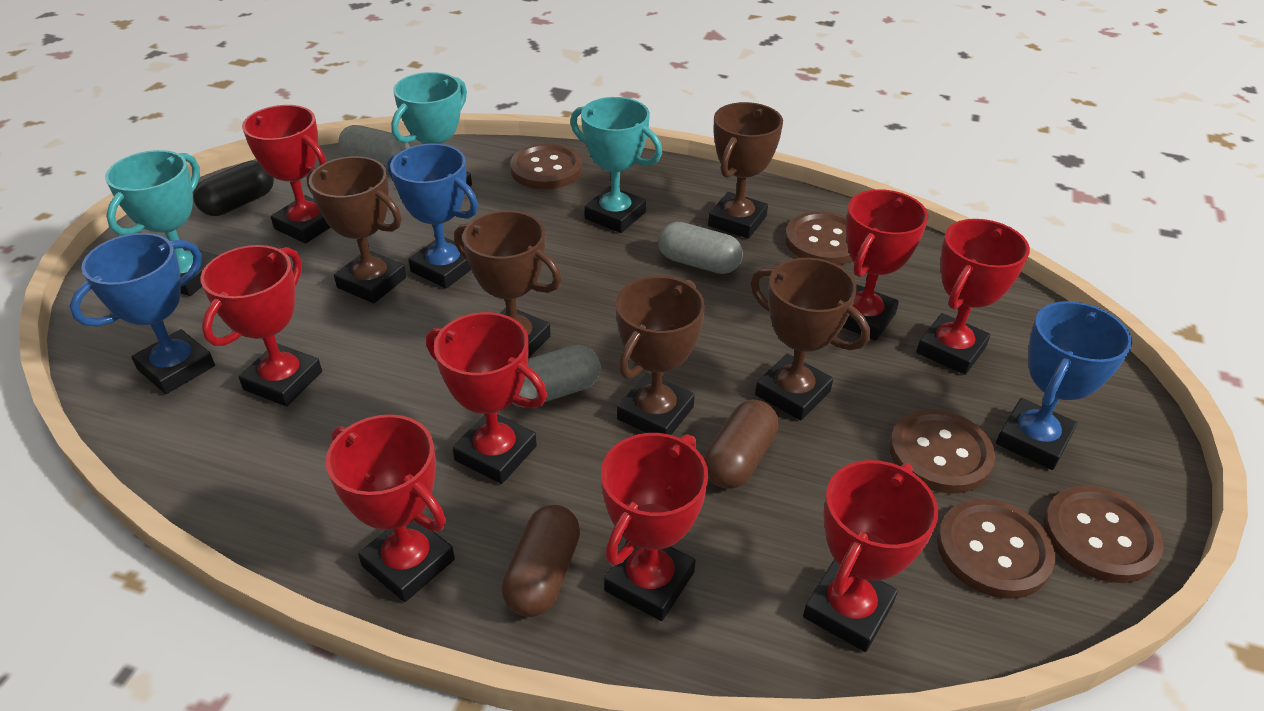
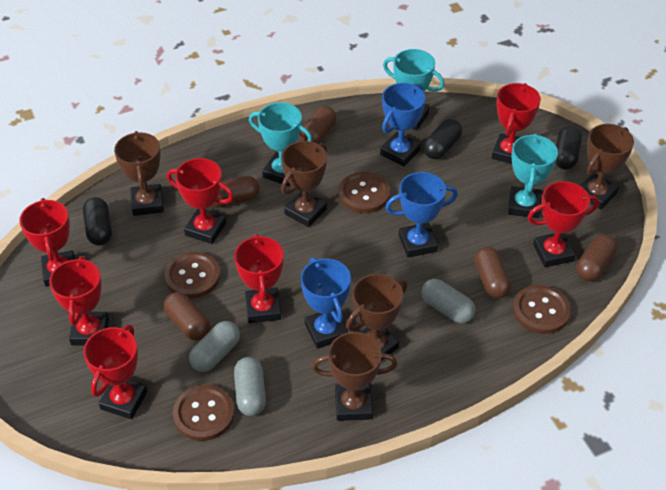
black capsule: 1 -> 3
brown button: 5 -> 4
brown capsule: 2 -> 5
red trophy: 8 -> 7

